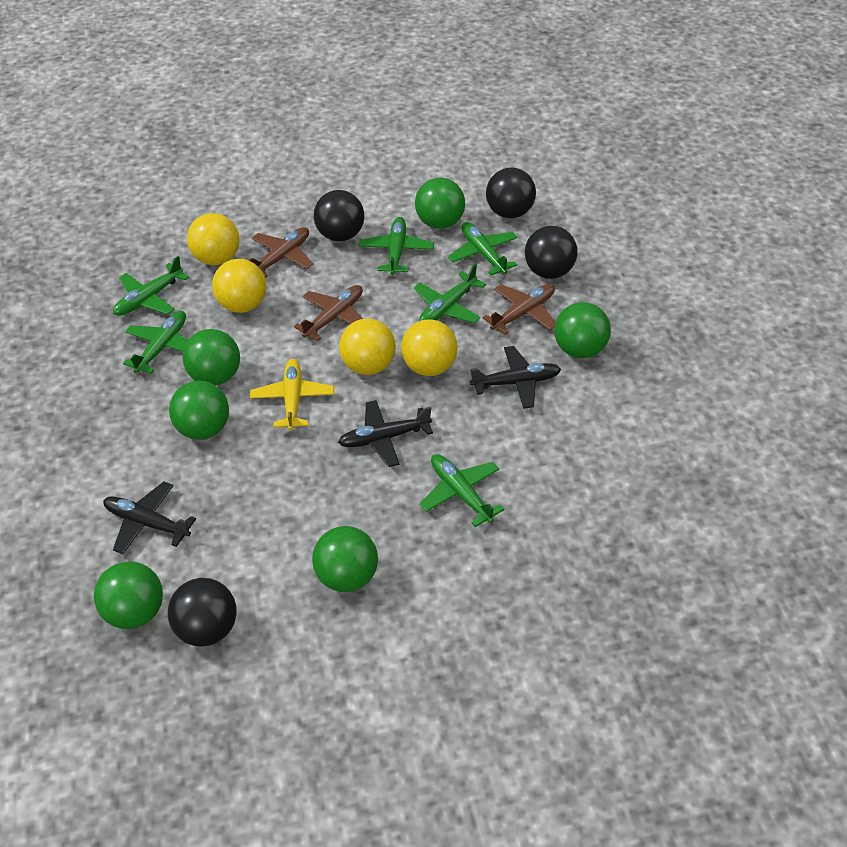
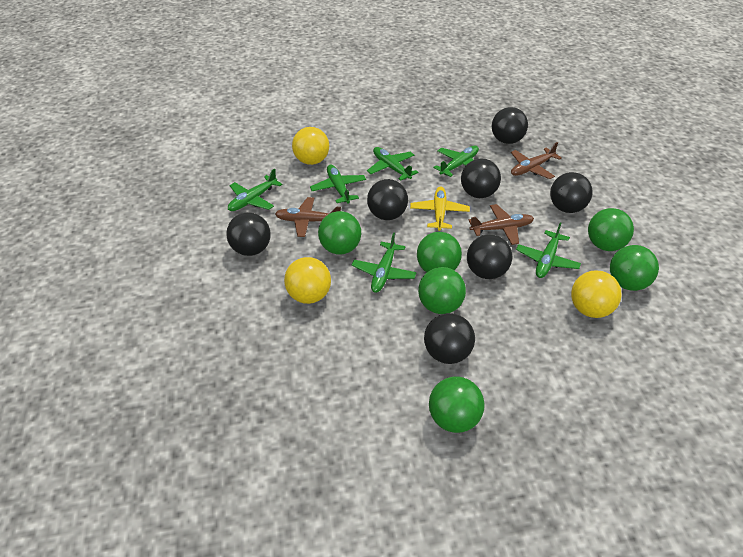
black ball: 4 -> 7
black plane: 3 -> 0
yellow ball: 4 -> 3

